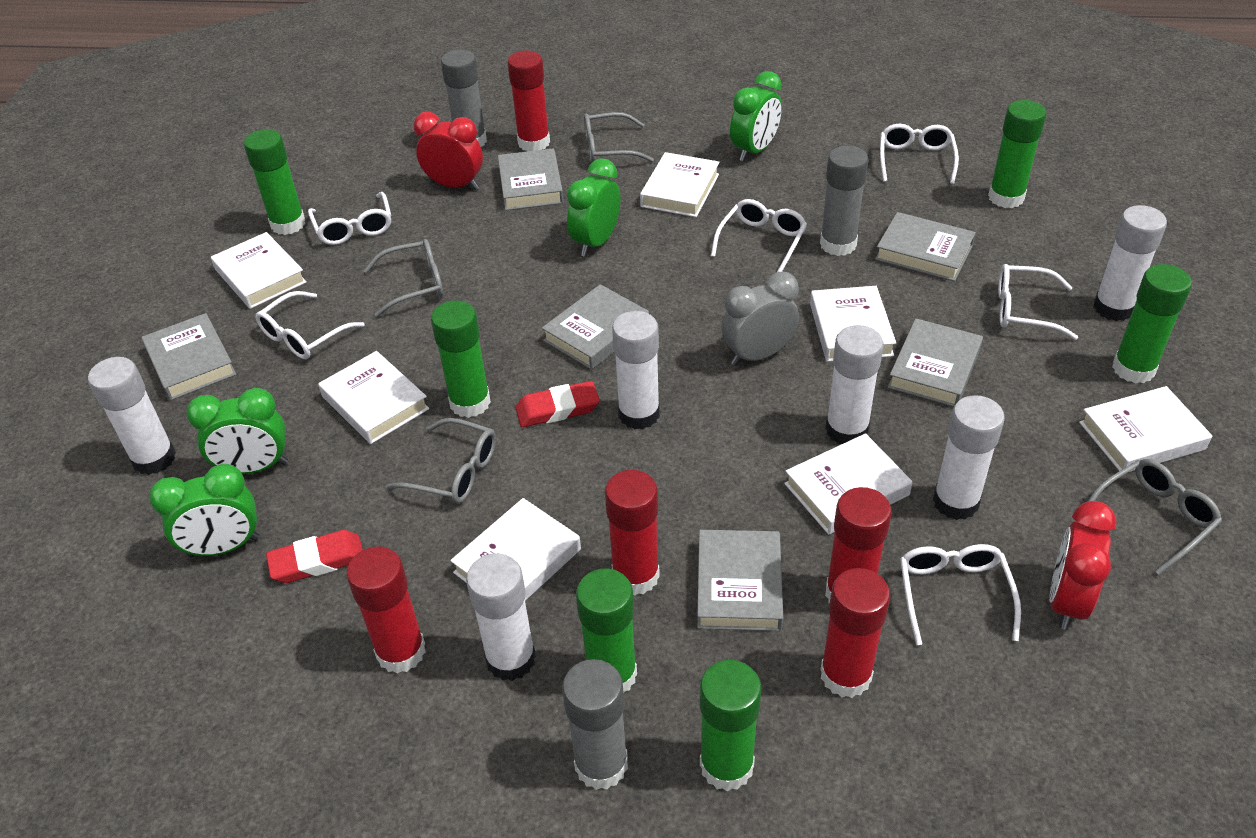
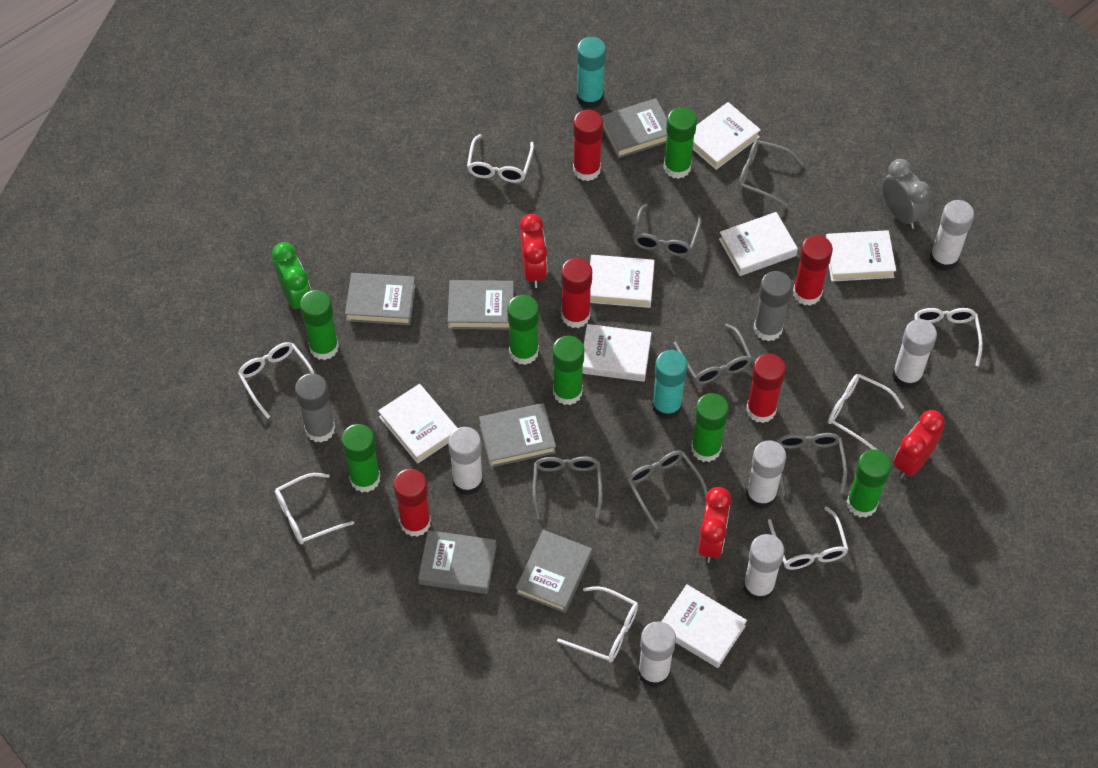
green clock: 4 -> 1
green glue stick: 6 -> 7
grey glasses: 4 -> 6
grey glue stick: 3 -> 2
red clock: 2 -> 3
red eraser: 2 -> 0
turquoise glue stick: 0 -> 2
white glasses: 6 -> 7

